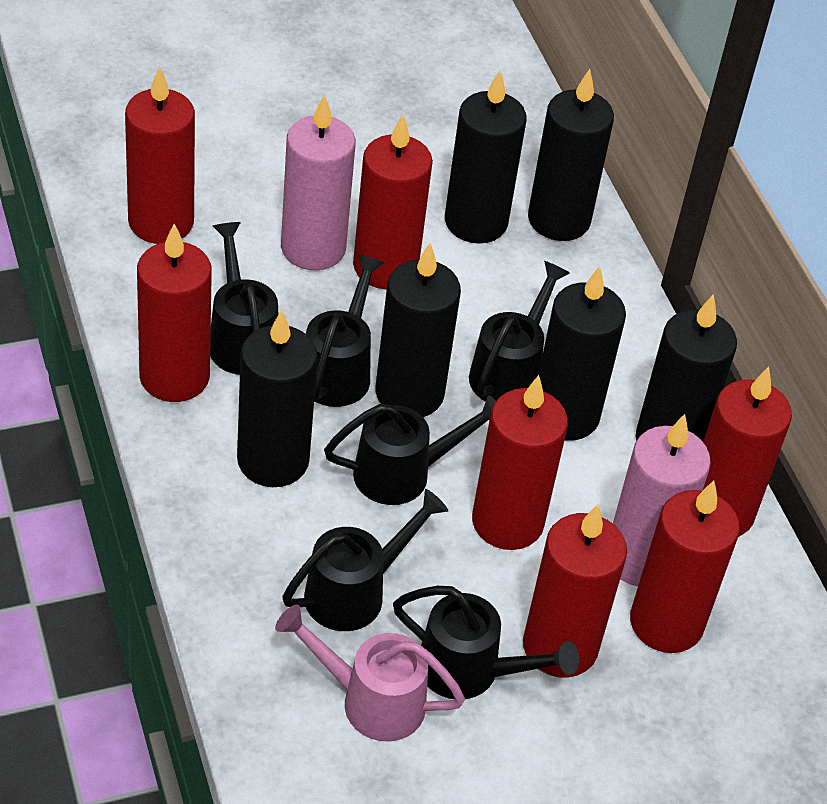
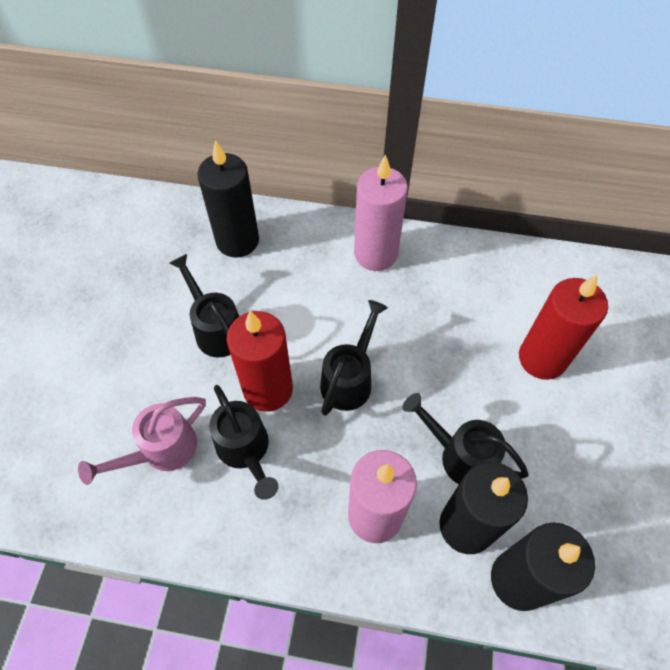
black candle: 6 -> 3
black watering can: 6 -> 4
red candle: 7 -> 2

